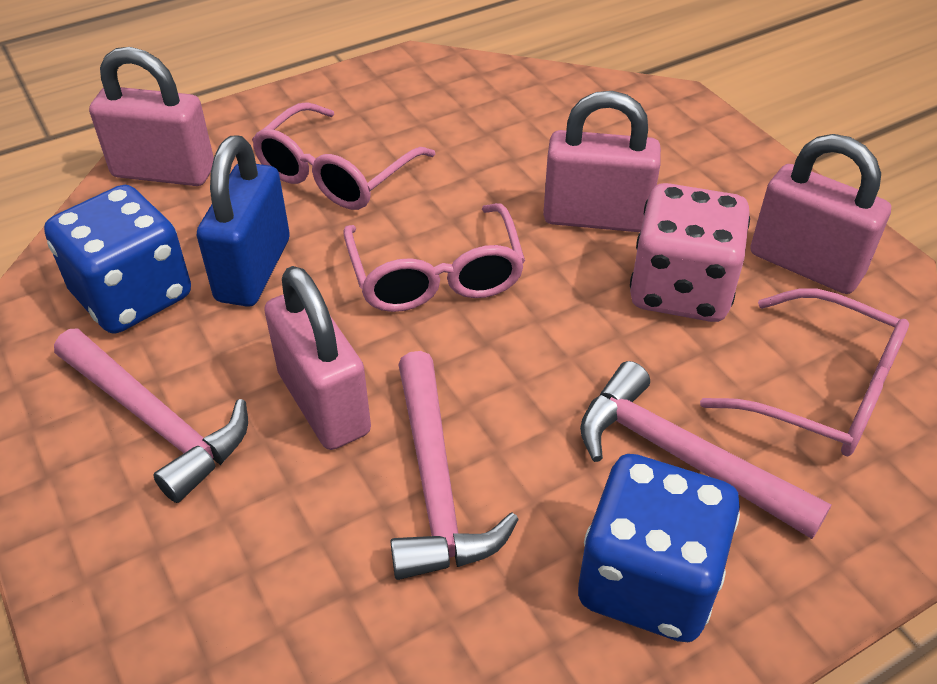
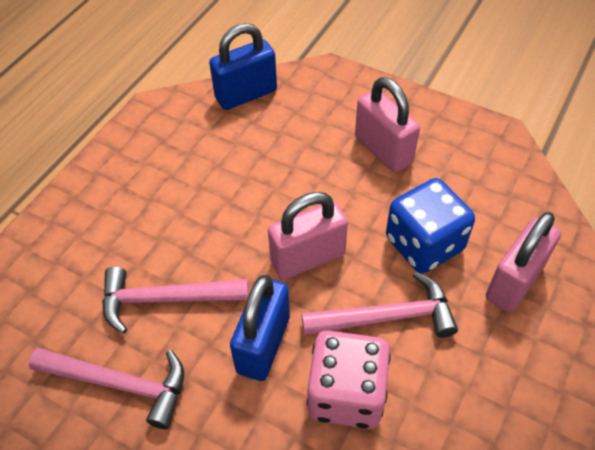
blue dice: 2 -> 1
blue padlock: 1 -> 2
pink glasses: 3 -> 0
pink padlock: 4 -> 3

